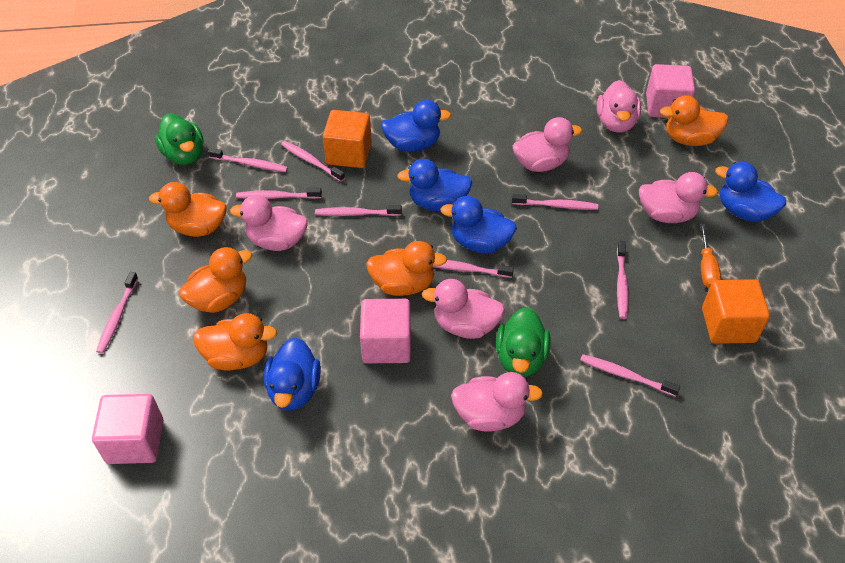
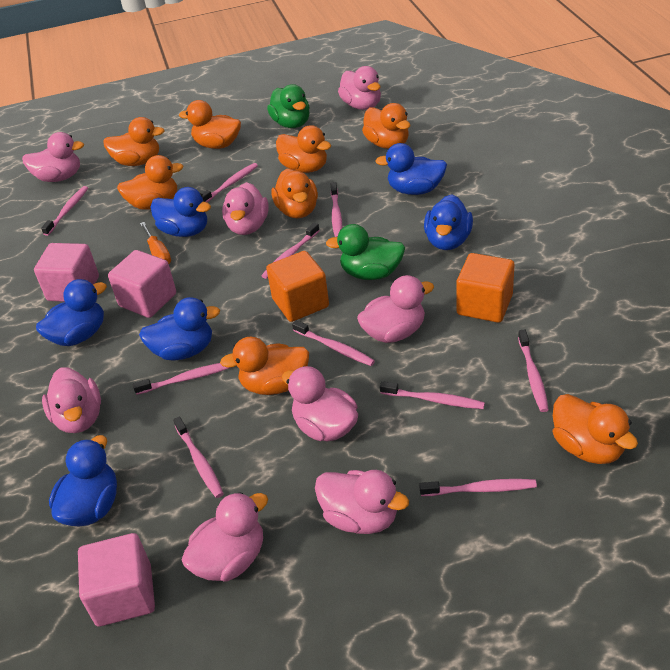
blue duck: 5 -> 6
orange duck: 5 -> 8
pink duck: 6 -> 8
pink toothbrush: 9 -> 10

